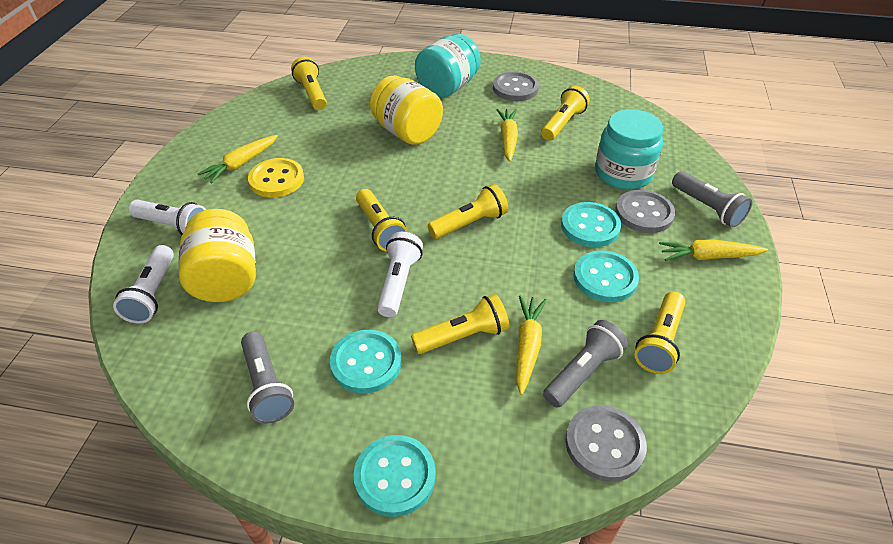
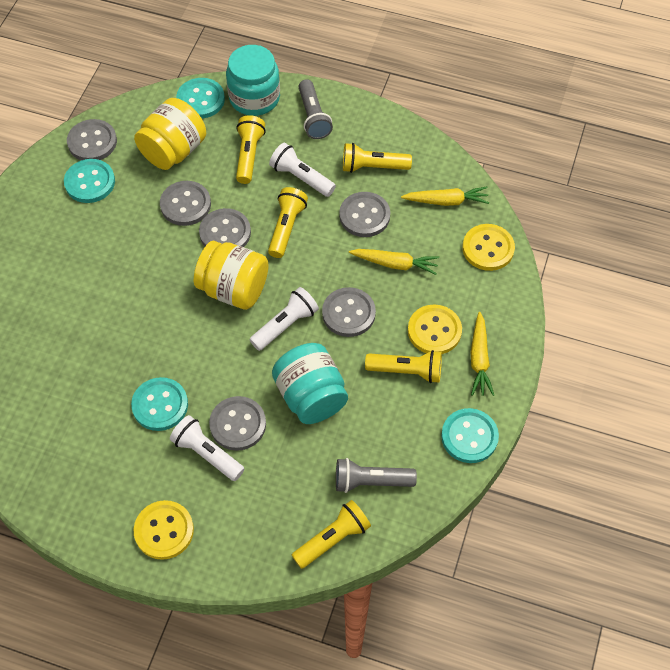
grey button: 3 -> 6
grey flashlight: 3 -> 2
yellow button: 1 -> 3
yellow carrot: 4 -> 3
yellow flashlight: 6 -> 5

